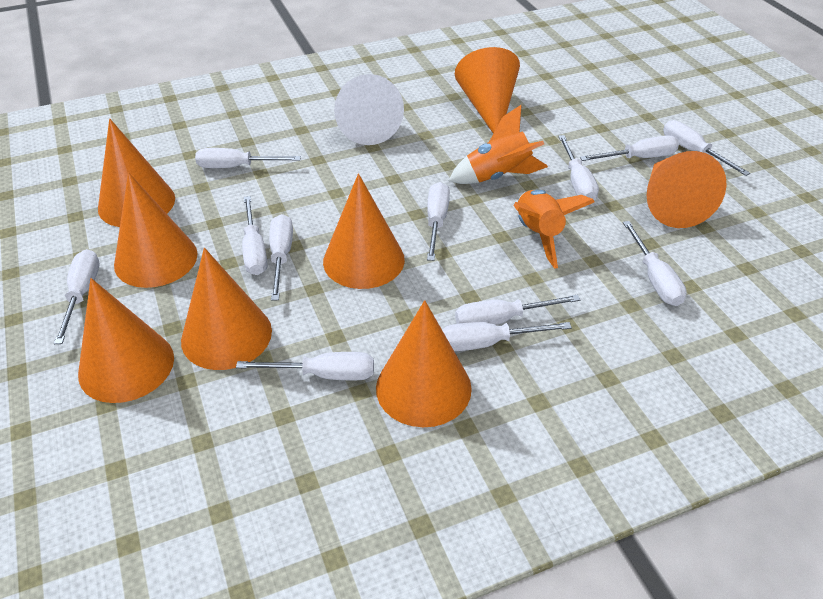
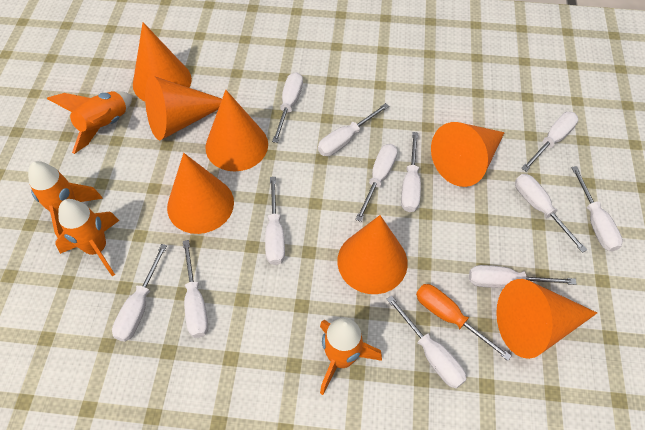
orange cone: 8 -> 7
orange rocket: 2 -> 4
orange screwdriver: 0 -> 1
white cone: 1 -> 0

